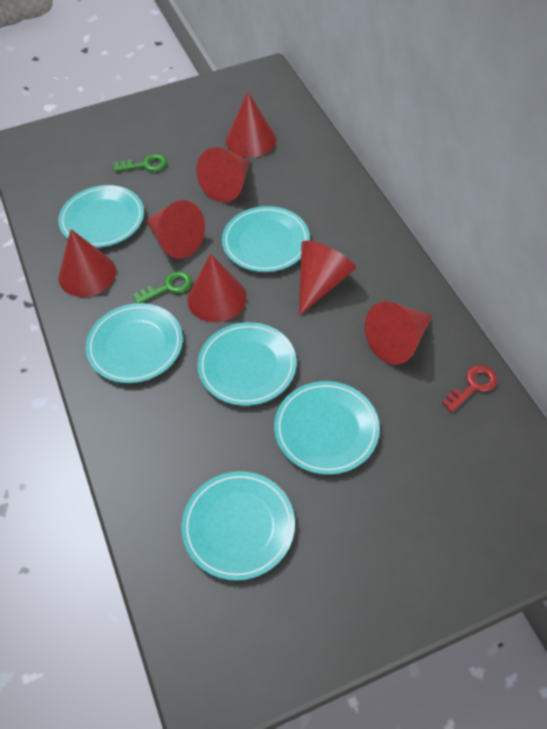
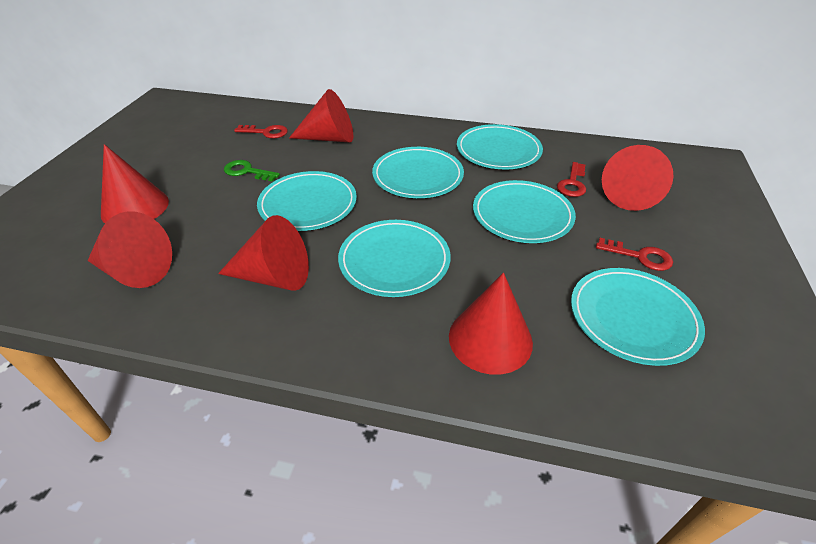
green key: 2 -> 1
red cone: 7 -> 6
red key: 1 -> 3

